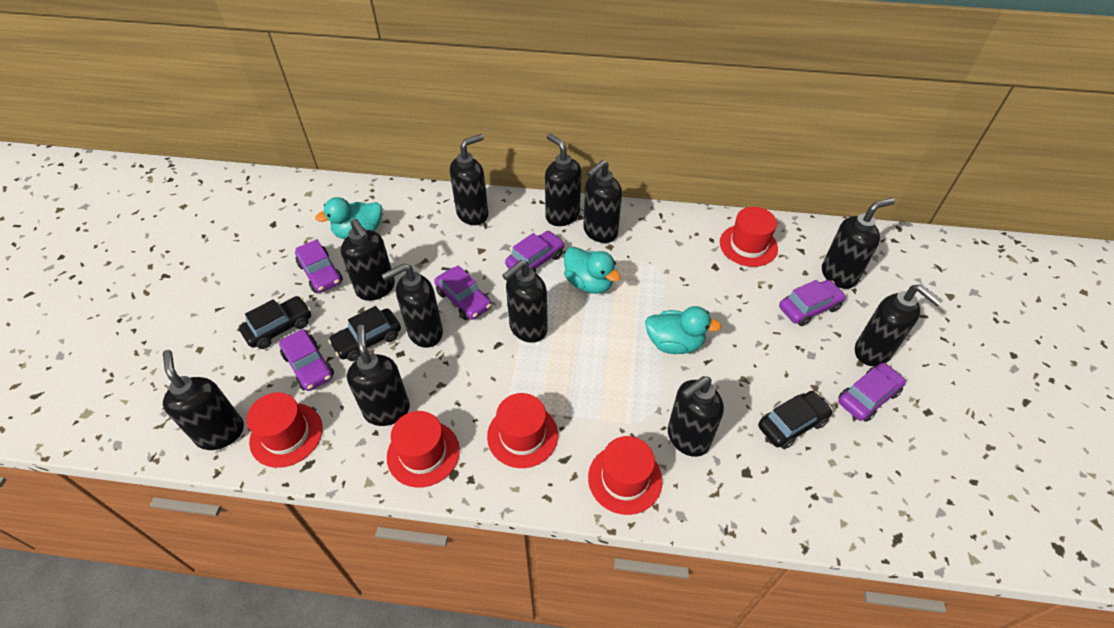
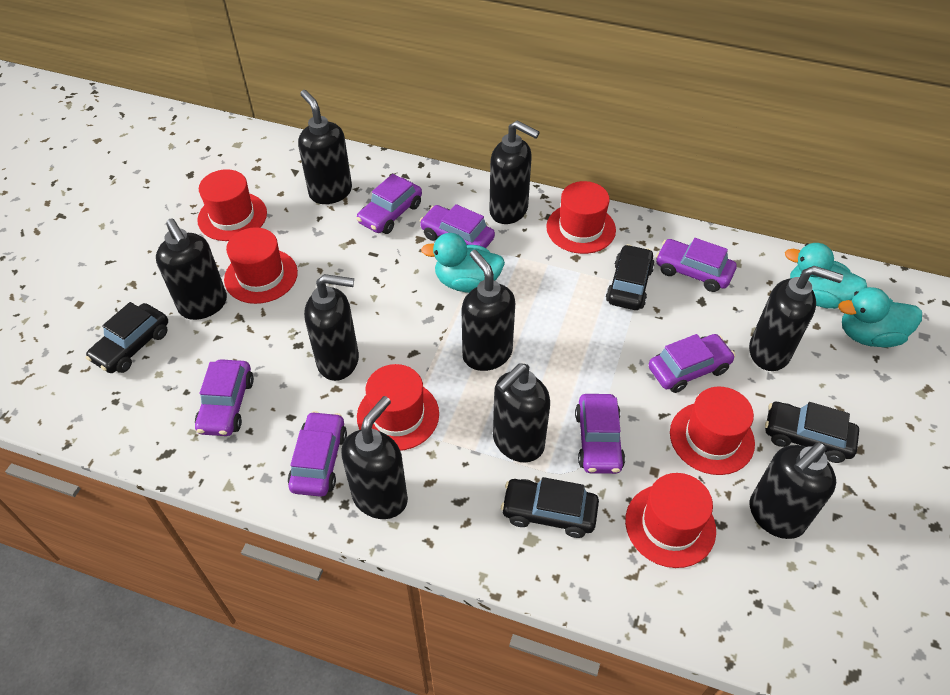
black car: 3 -> 4
black soap dispenser: 11 -> 9
purple car: 6 -> 7
red hat: 5 -> 6

